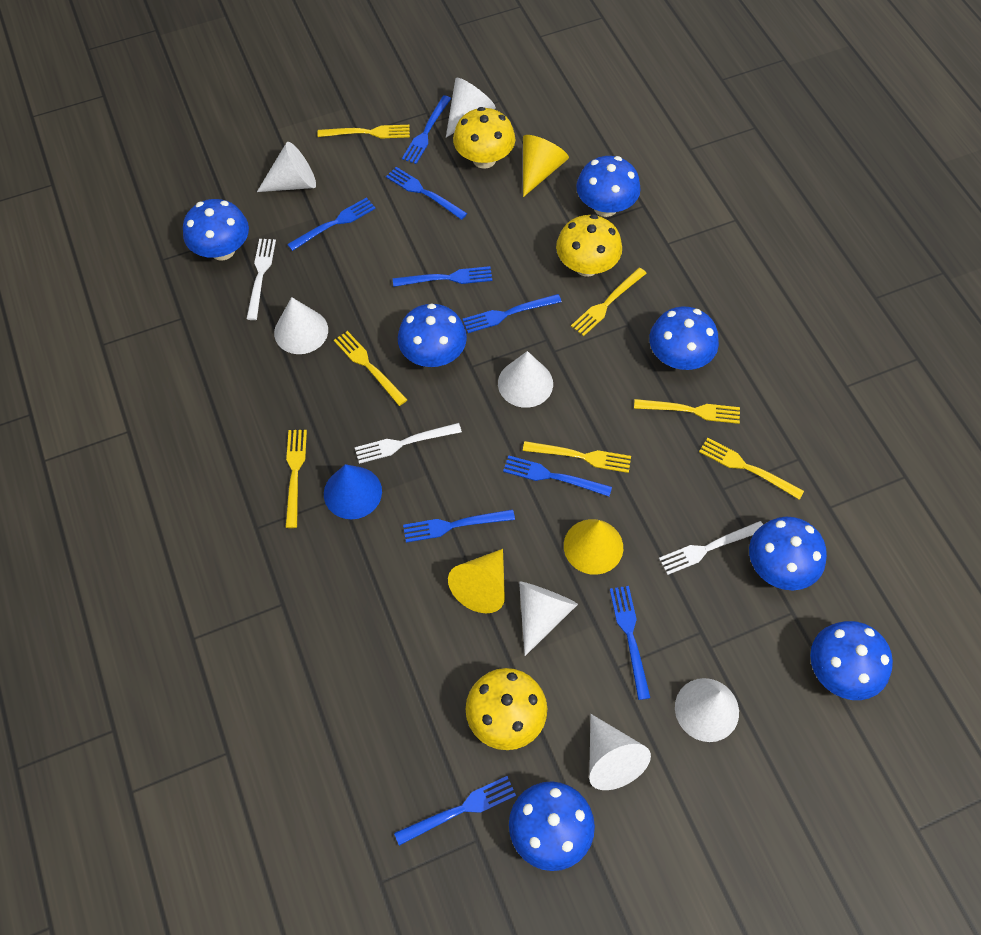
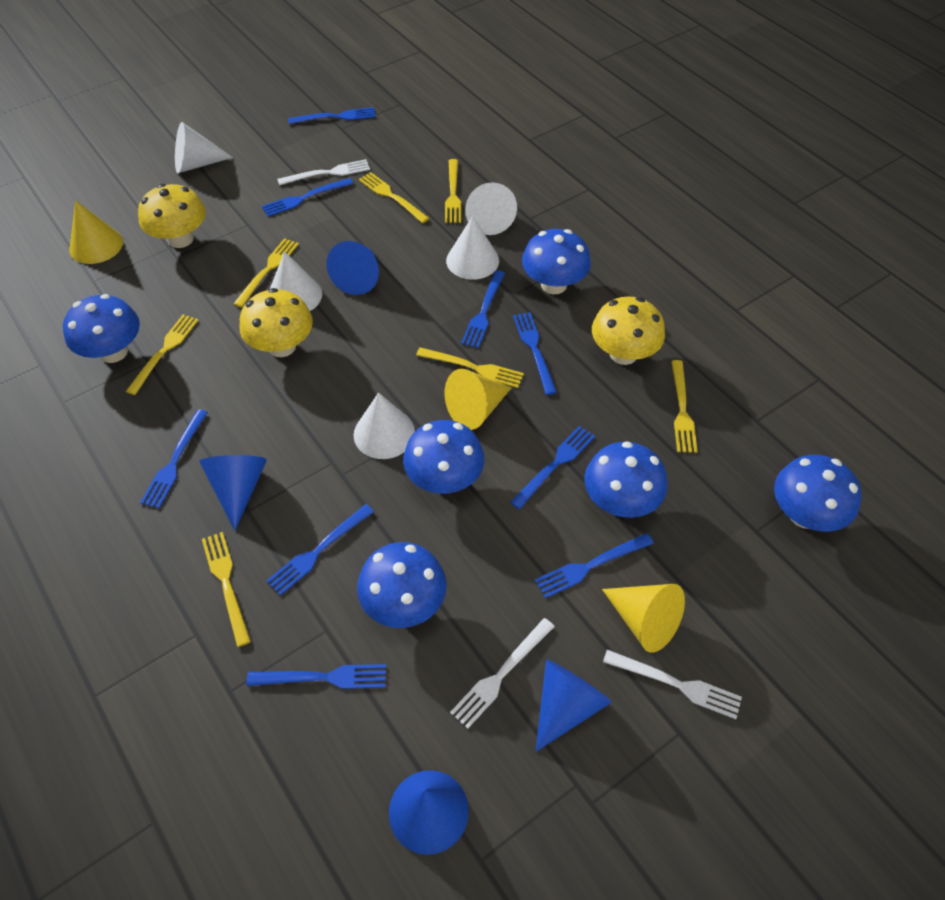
blue cone: 1 -> 4
blue mushroom: 7 -> 6
white cone: 7 -> 5

